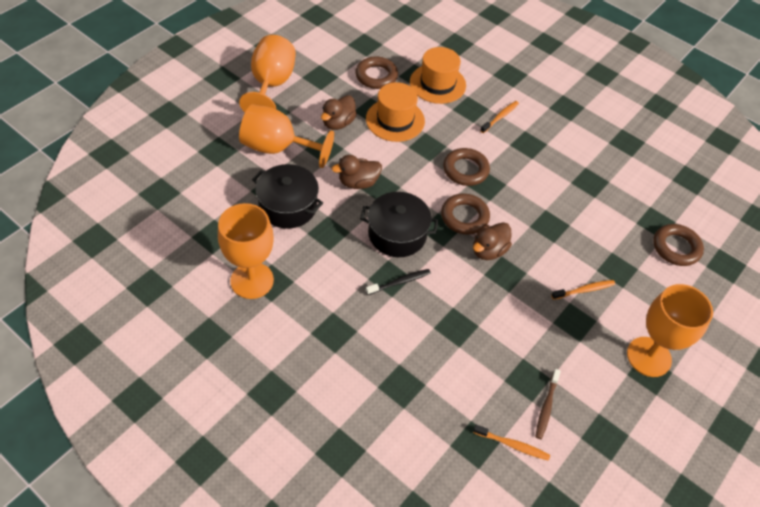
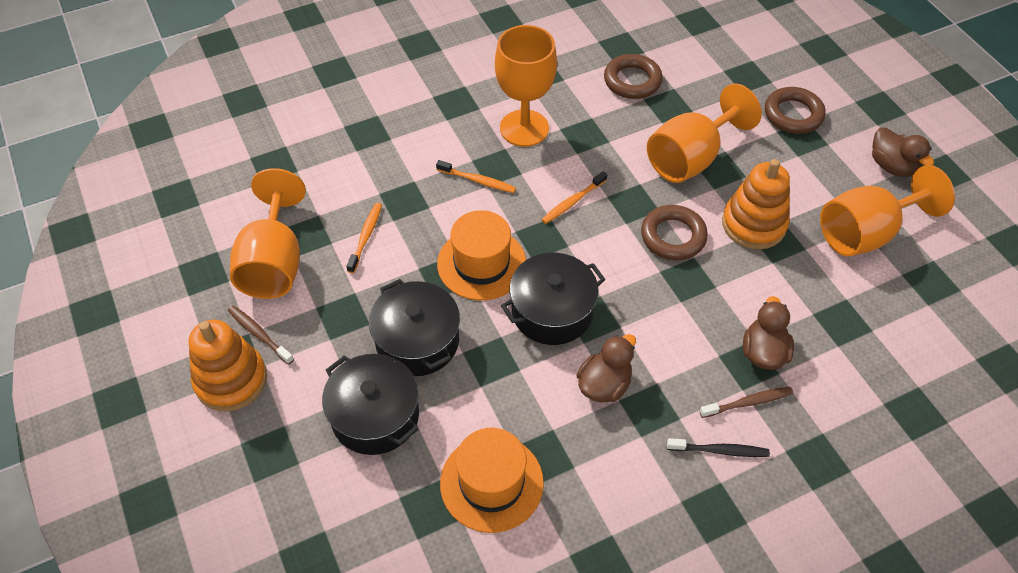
black pot: 2 -> 3
brown ring: 4 -> 3
brown toothbrush: 1 -> 2
orange stacking toy: 0 -> 2

